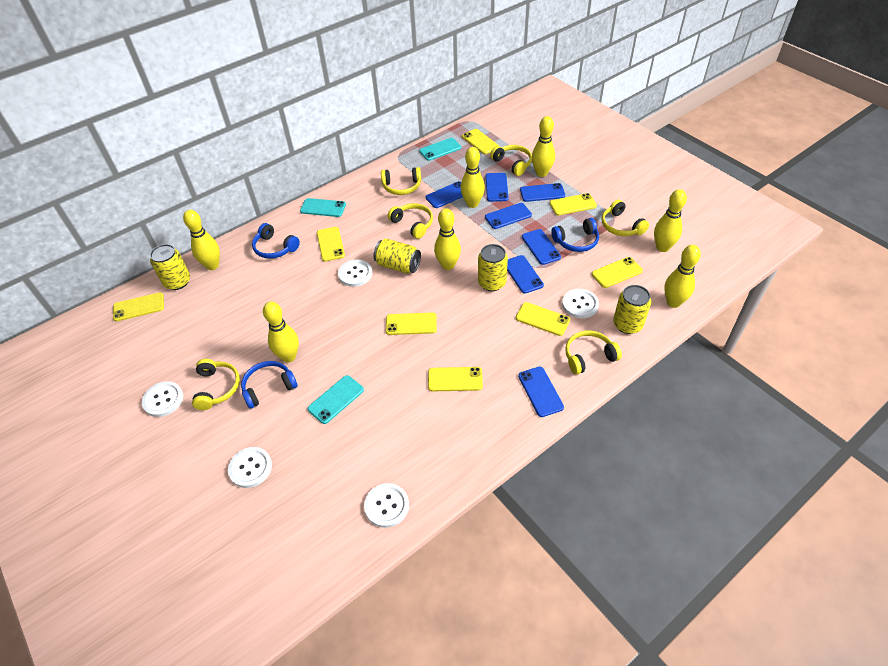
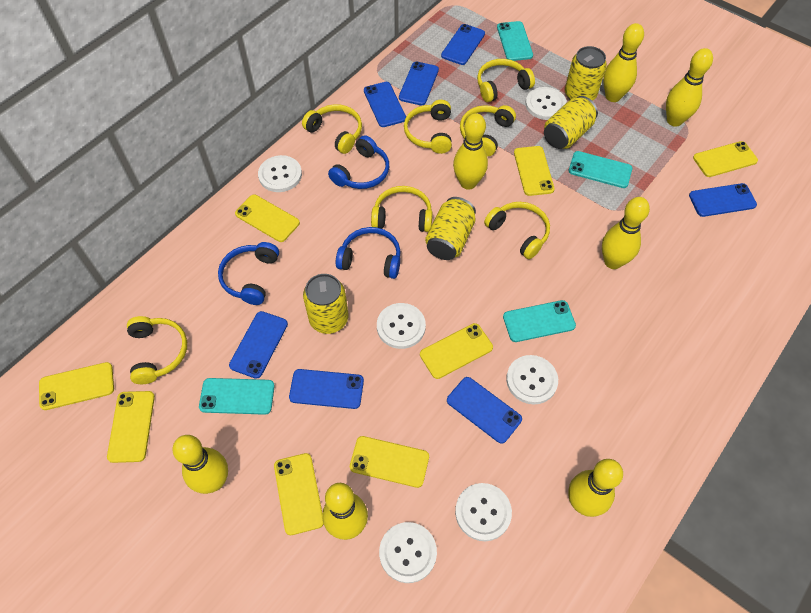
turquoise phone: 3 -> 4
white button: 5 -> 6
yellow headphones: 6 -> 7

